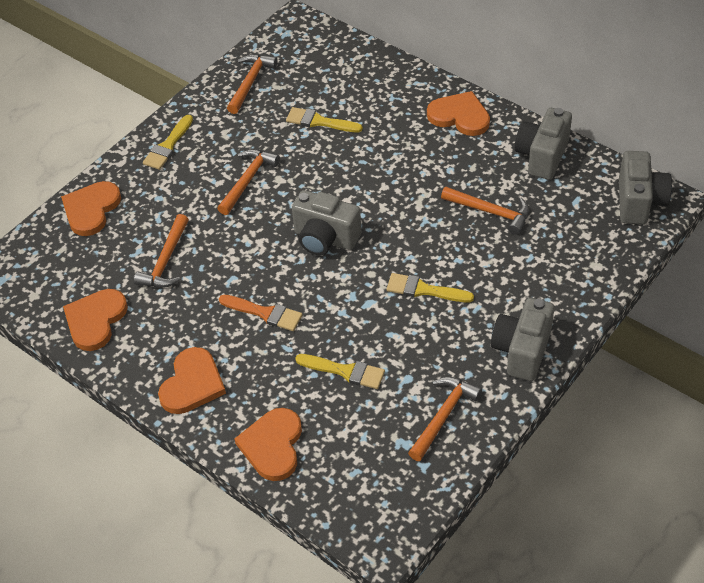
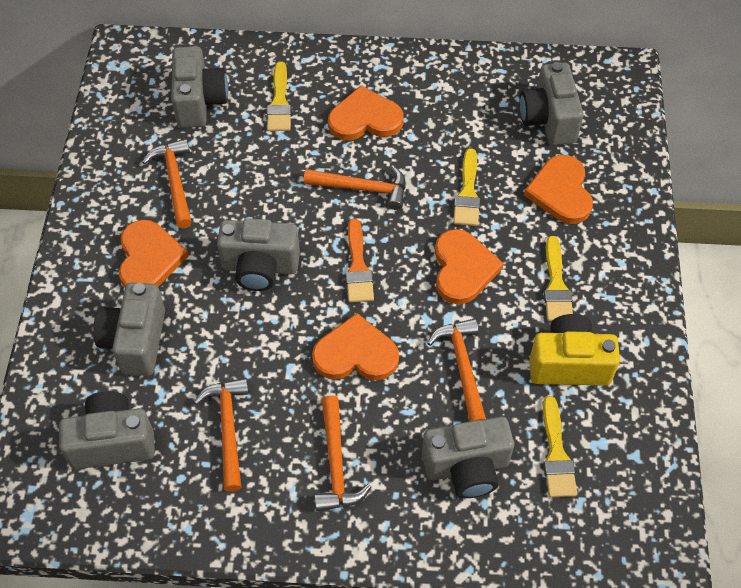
grey camera: 4 -> 6
yellow camera: 0 -> 1

